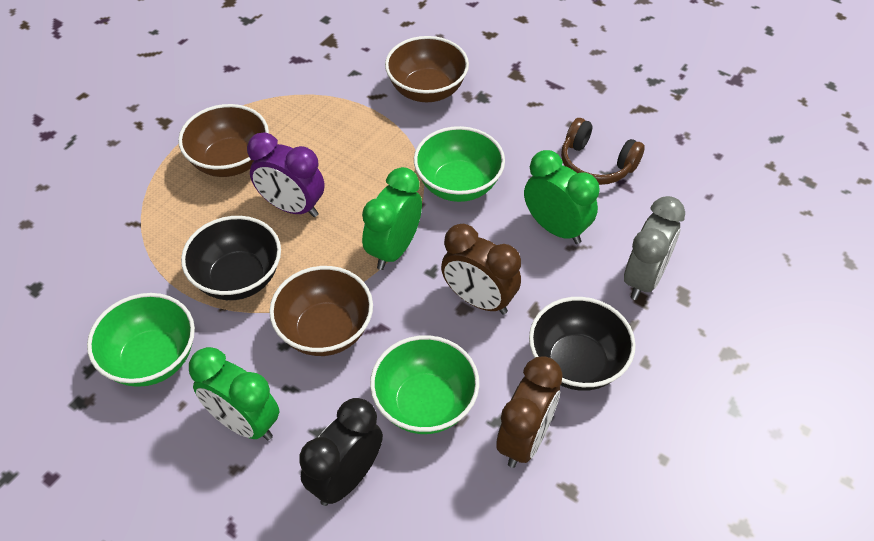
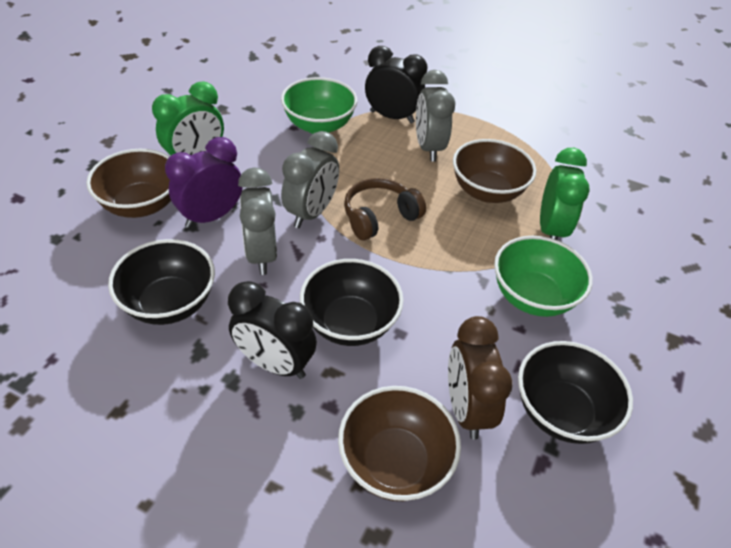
black bowl: 2 -> 3
black clock: 1 -> 2
brown clock: 2 -> 1
green bowl: 3 -> 2
green clock: 3 -> 2
grey clock: 1 -> 3

